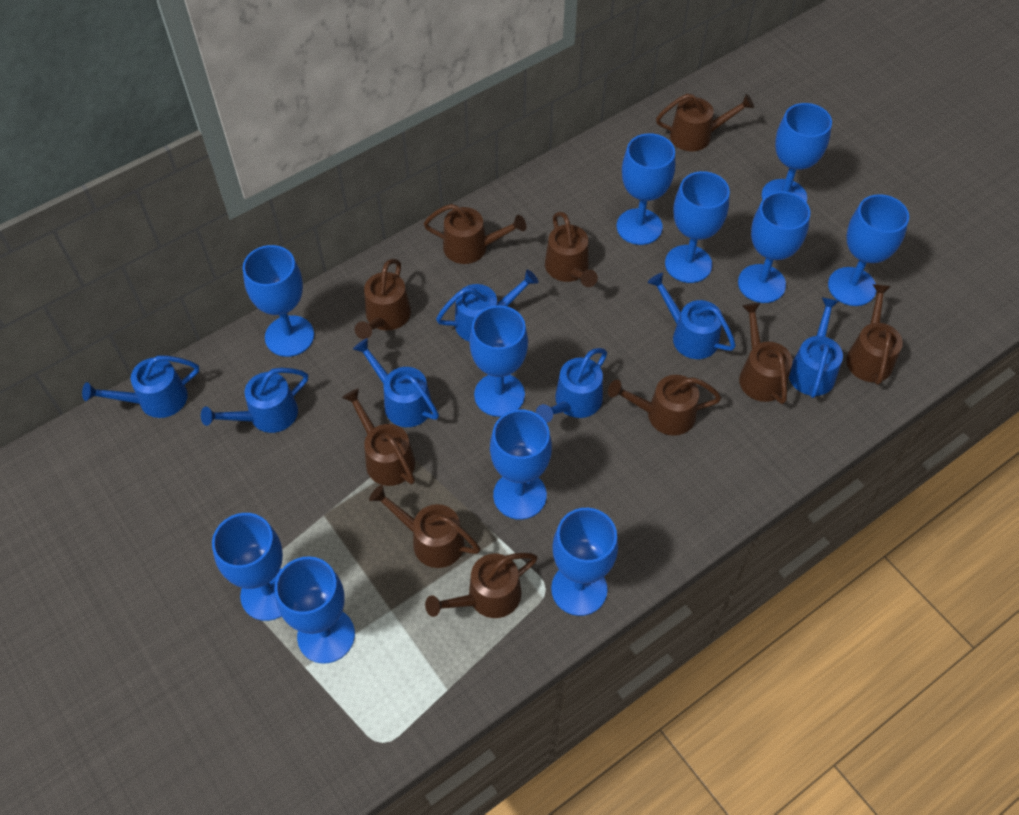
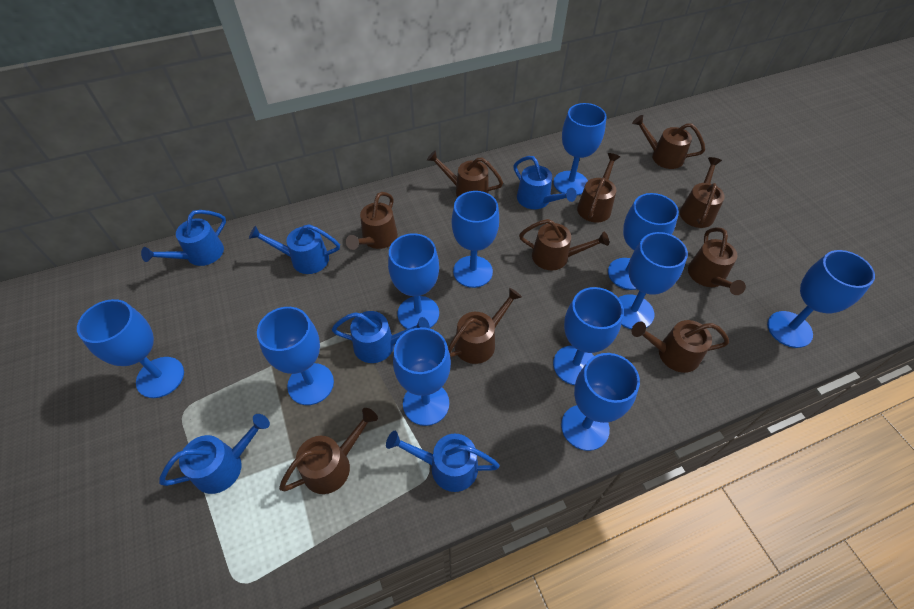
blue watering can: 7 -> 6

